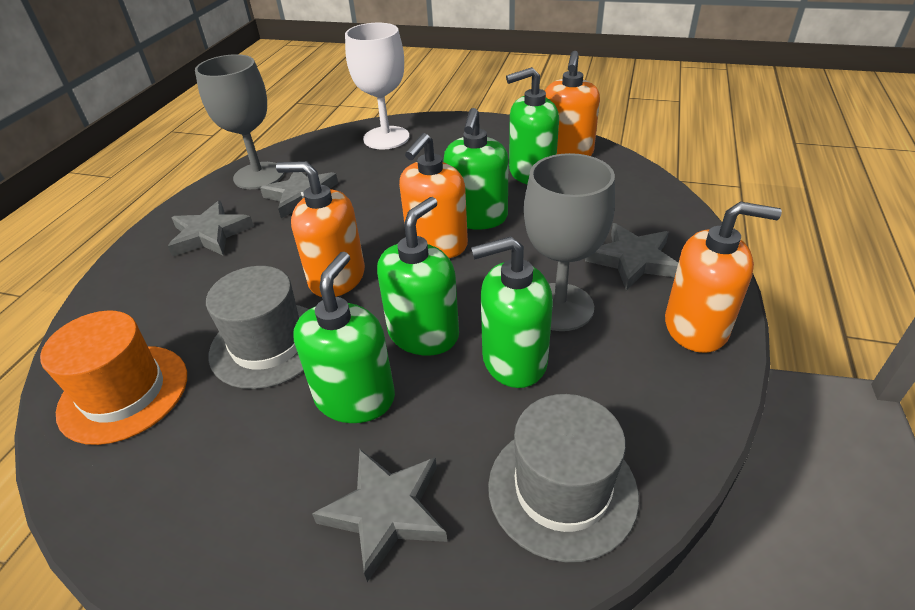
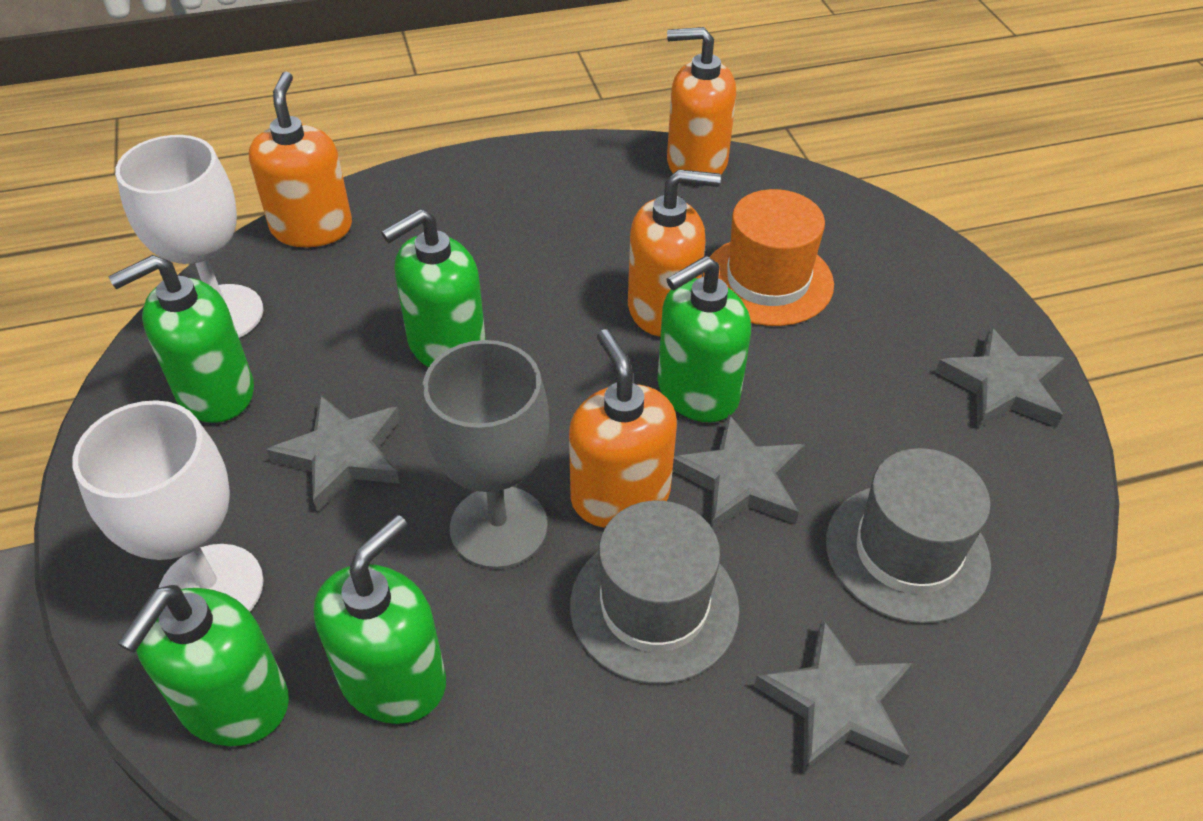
grey goblet: 2 -> 1
white goblet: 1 -> 2

